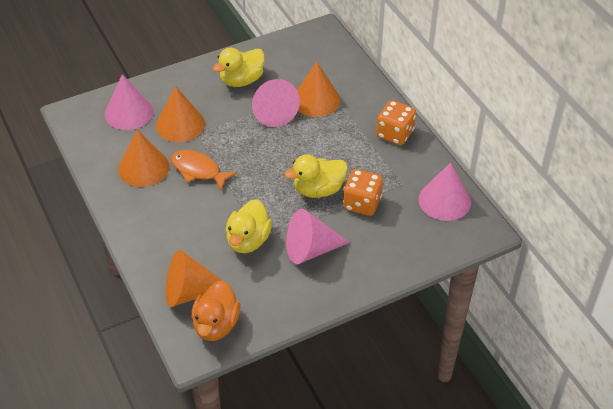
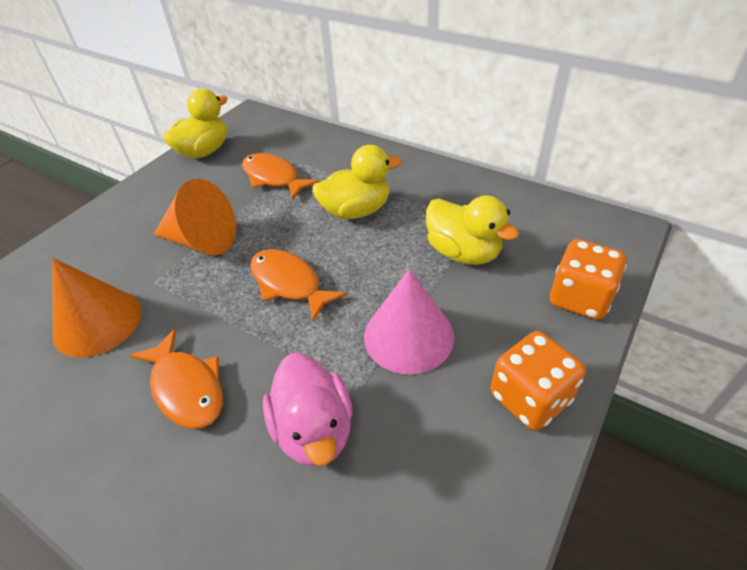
orange cone: 4 -> 2
orange duck: 1 -> 0
orange fish: 1 -> 3
pink cone: 4 -> 1
pink duck: 0 -> 1

